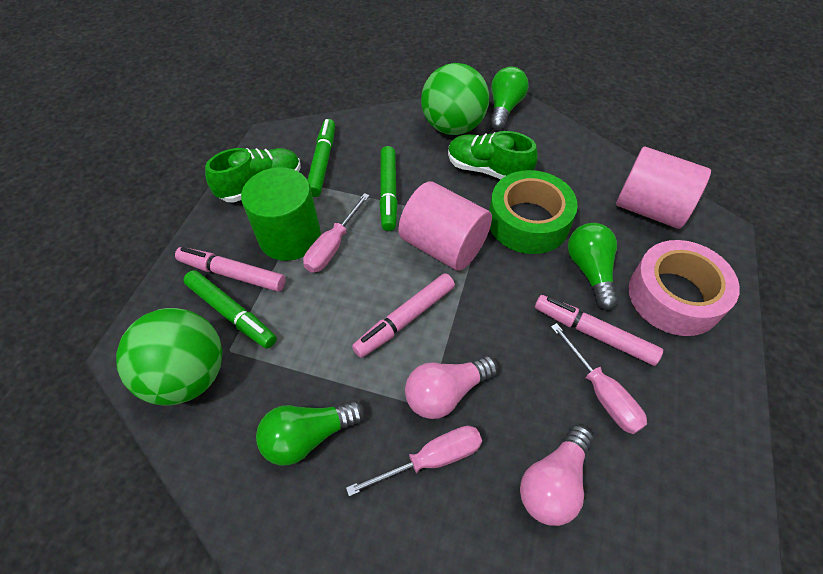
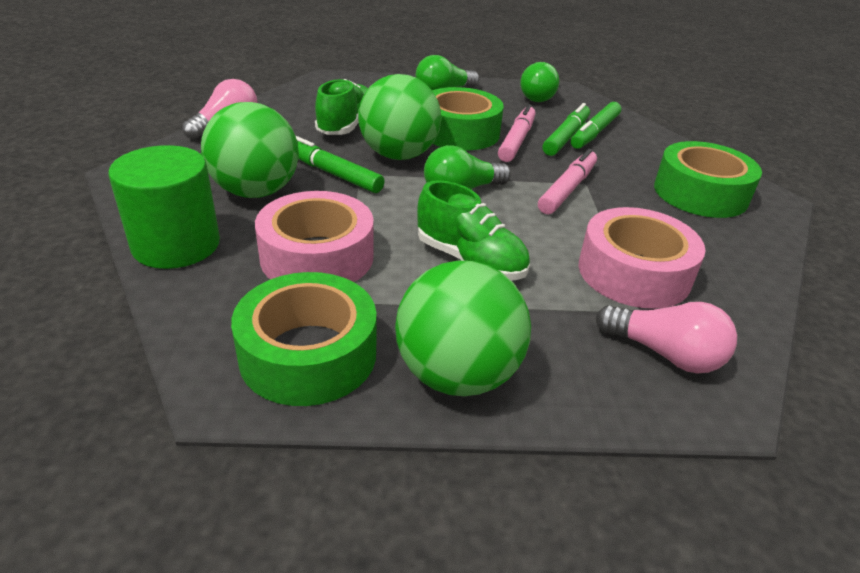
green ball: 2 -> 3
green tape: 1 -> 3
pink cylinder: 2 -> 0
pink marker: 3 -> 2
pink screwdriver: 3 -> 0
pink tape: 1 -> 2

